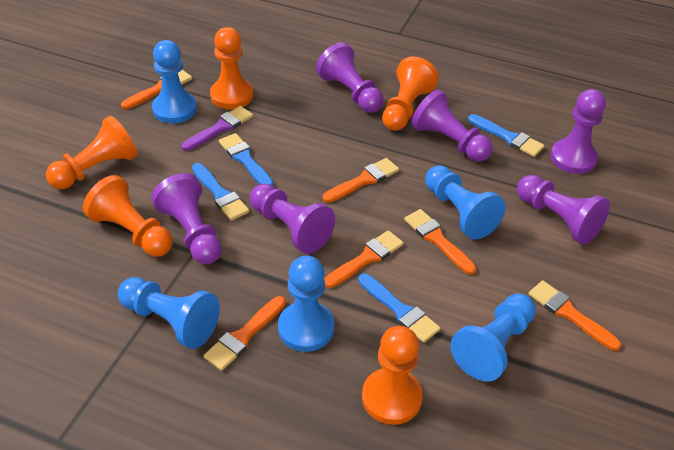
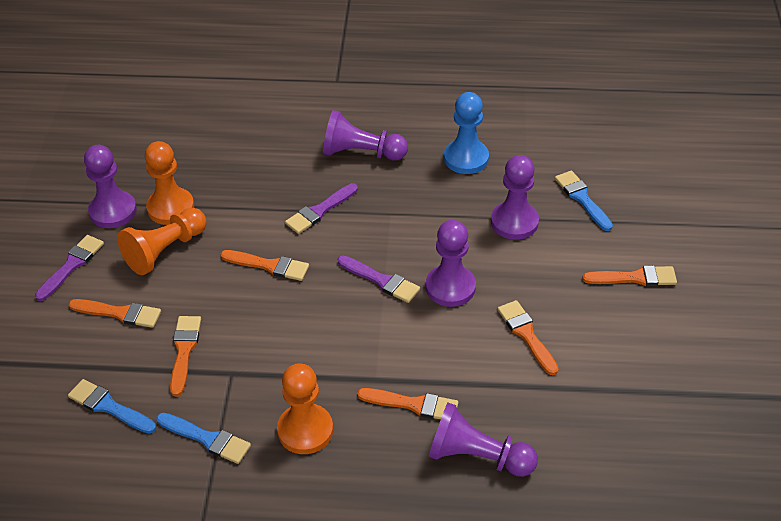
blue brush: 4 -> 3
blue pawn: 5 -> 1
orange pawn: 5 -> 3
purple brush: 1 -> 3
purple pawn: 6 -> 5

